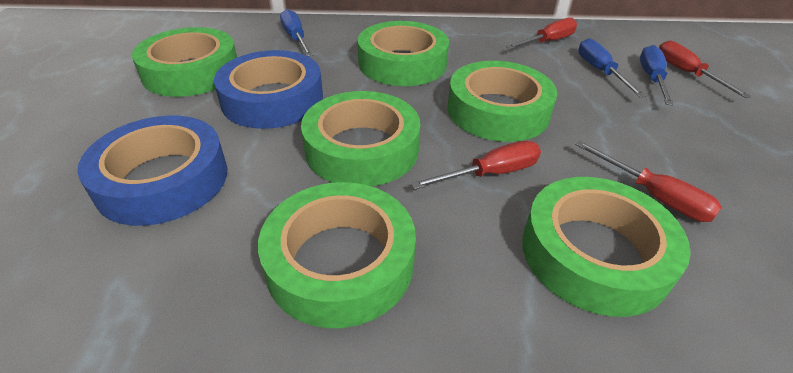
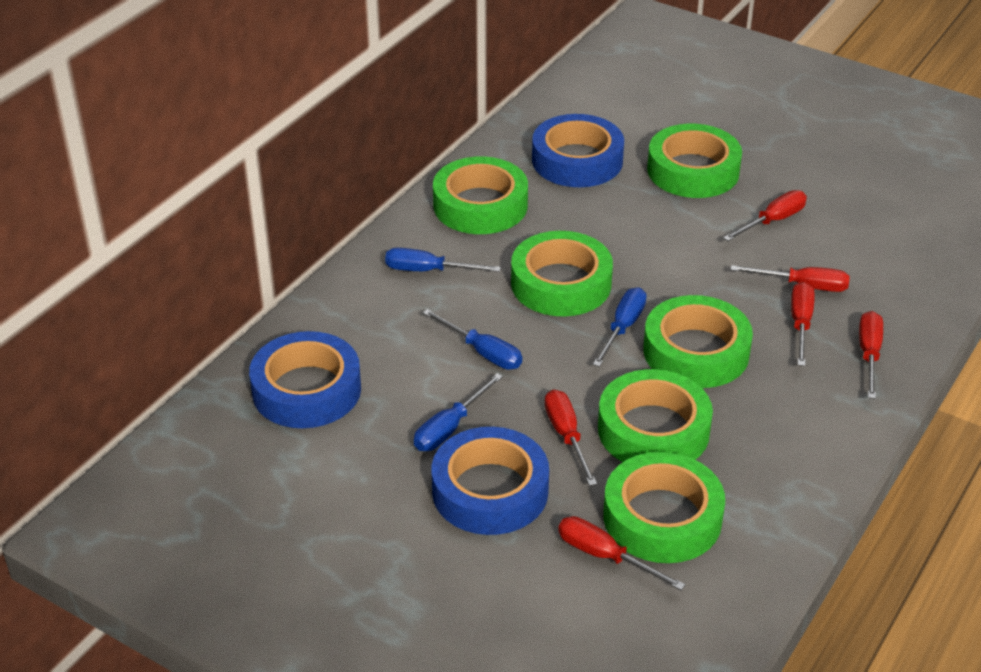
blue screwdriver: 3 -> 4
blue tape: 2 -> 3
red screwdriver: 4 -> 6

